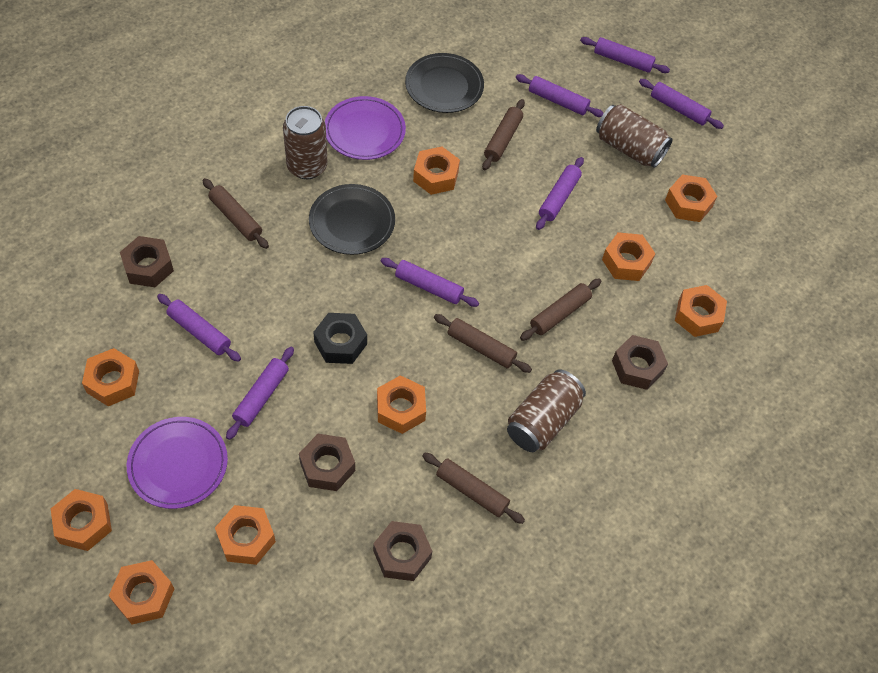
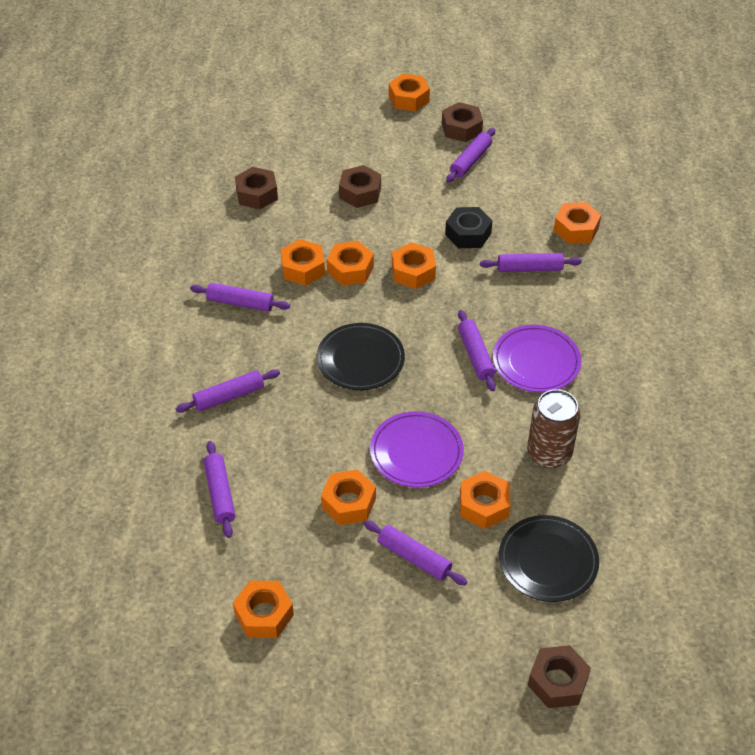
brown can: 3 -> 1
brown rolling pin: 5 -> 0
orange nut: 9 -> 8

